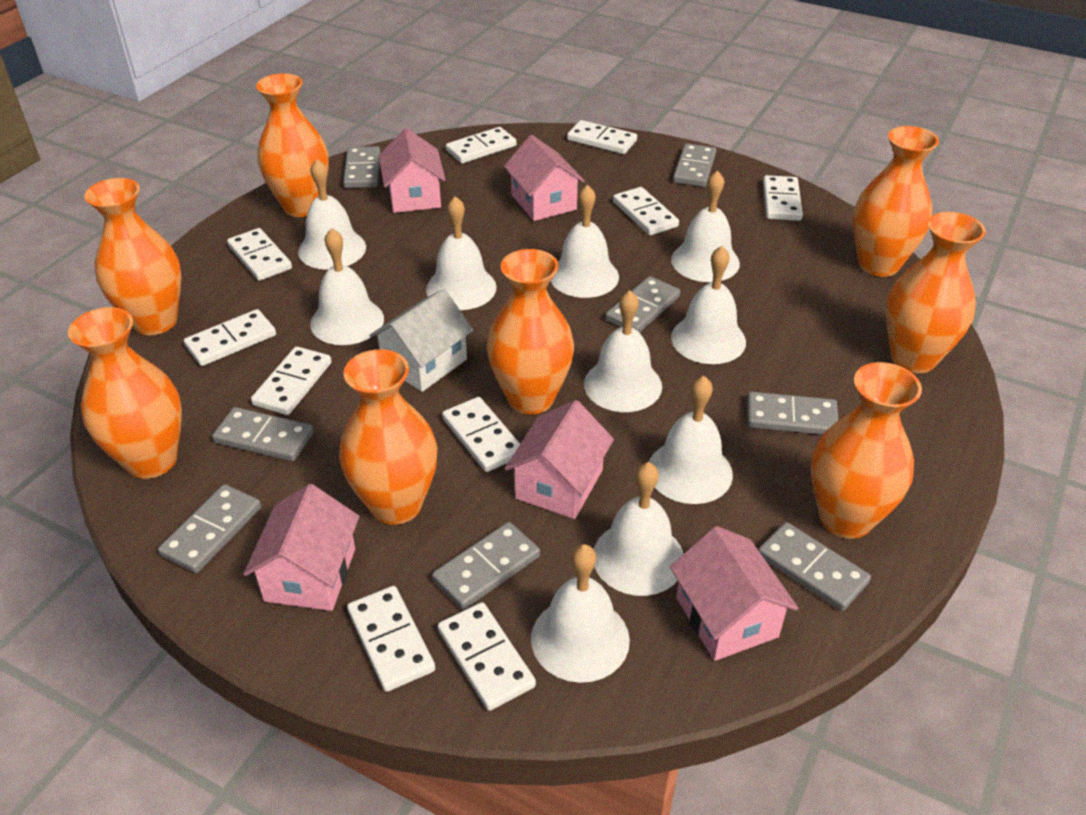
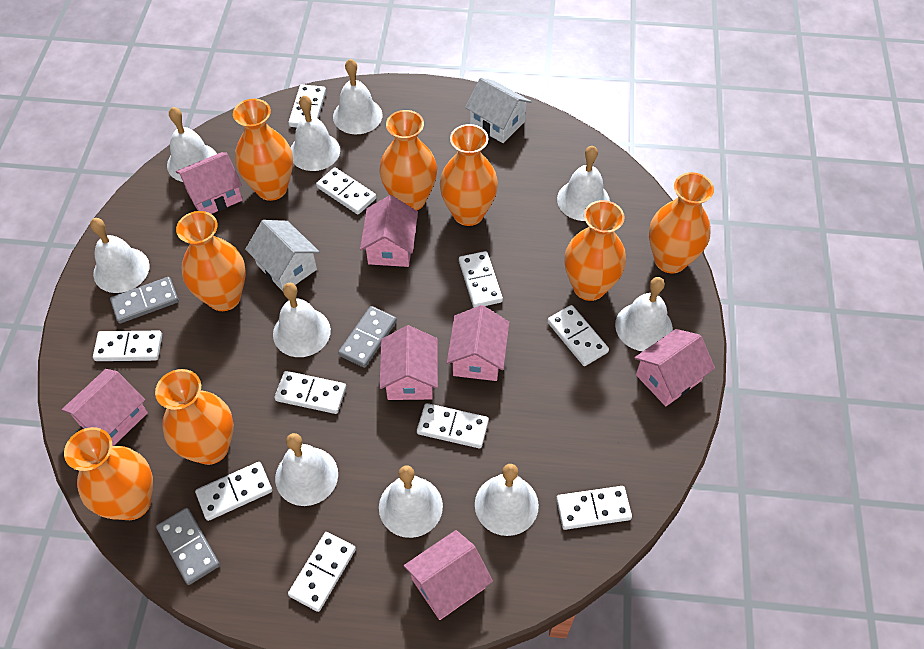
grey domino: 8 -> 3
pink house: 5 -> 7
white house: 1 -> 2

